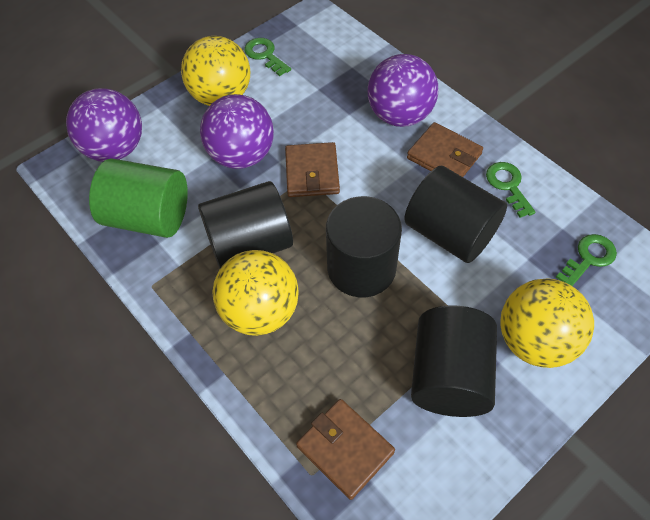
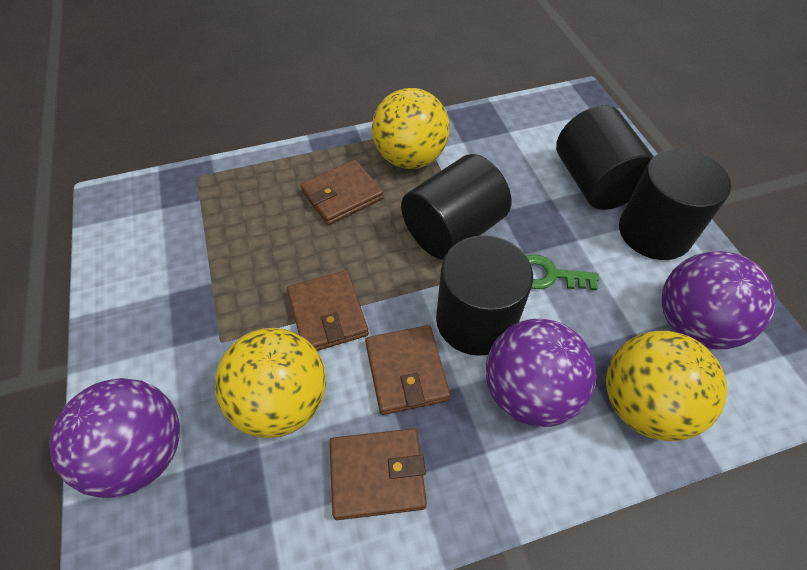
brown wallet: 3 -> 4
green cylinder: 1 -> 0
green key: 3 -> 1

